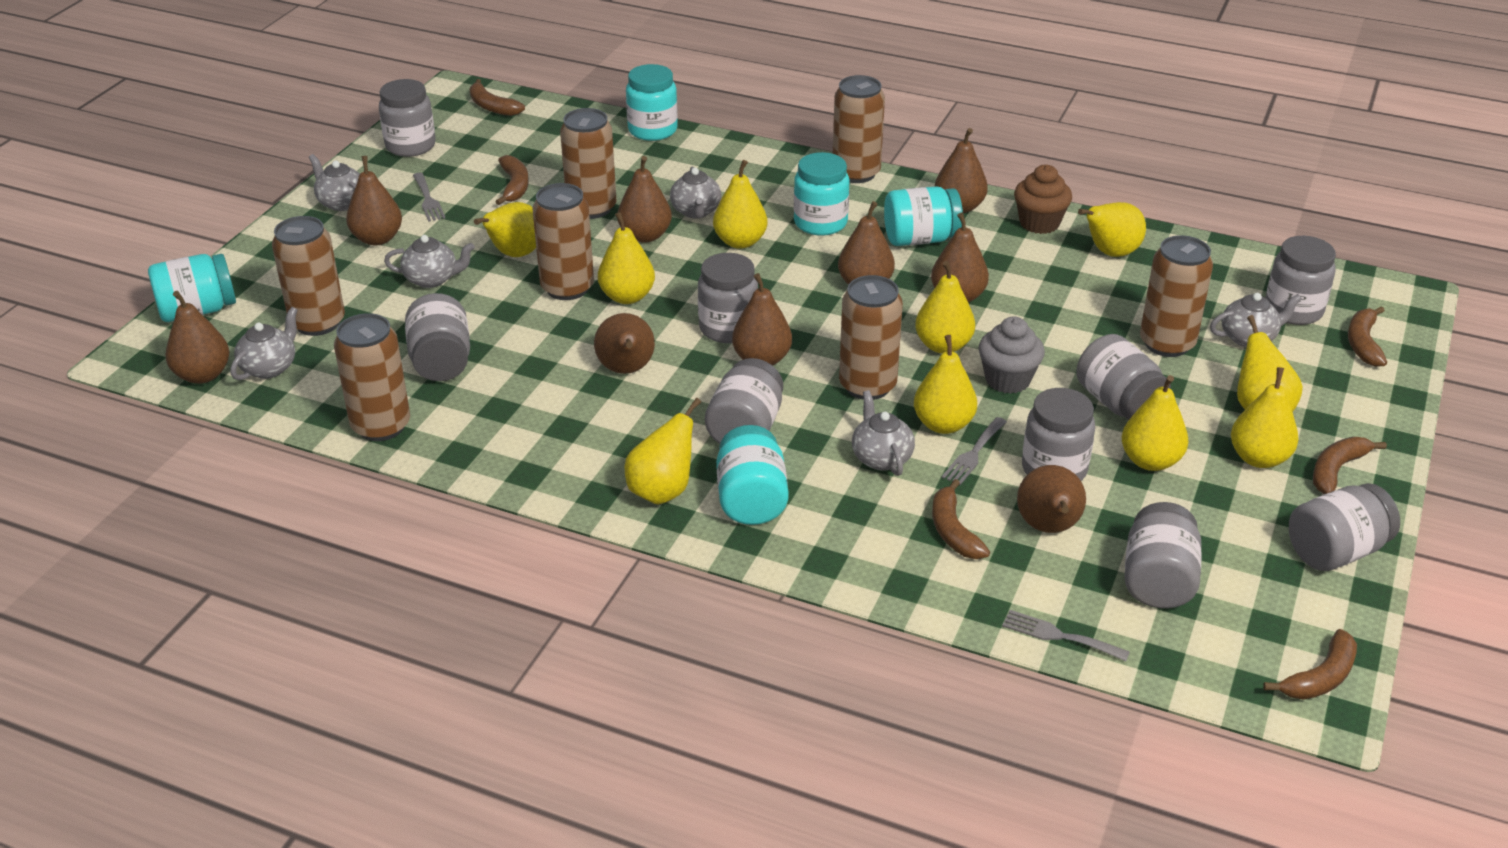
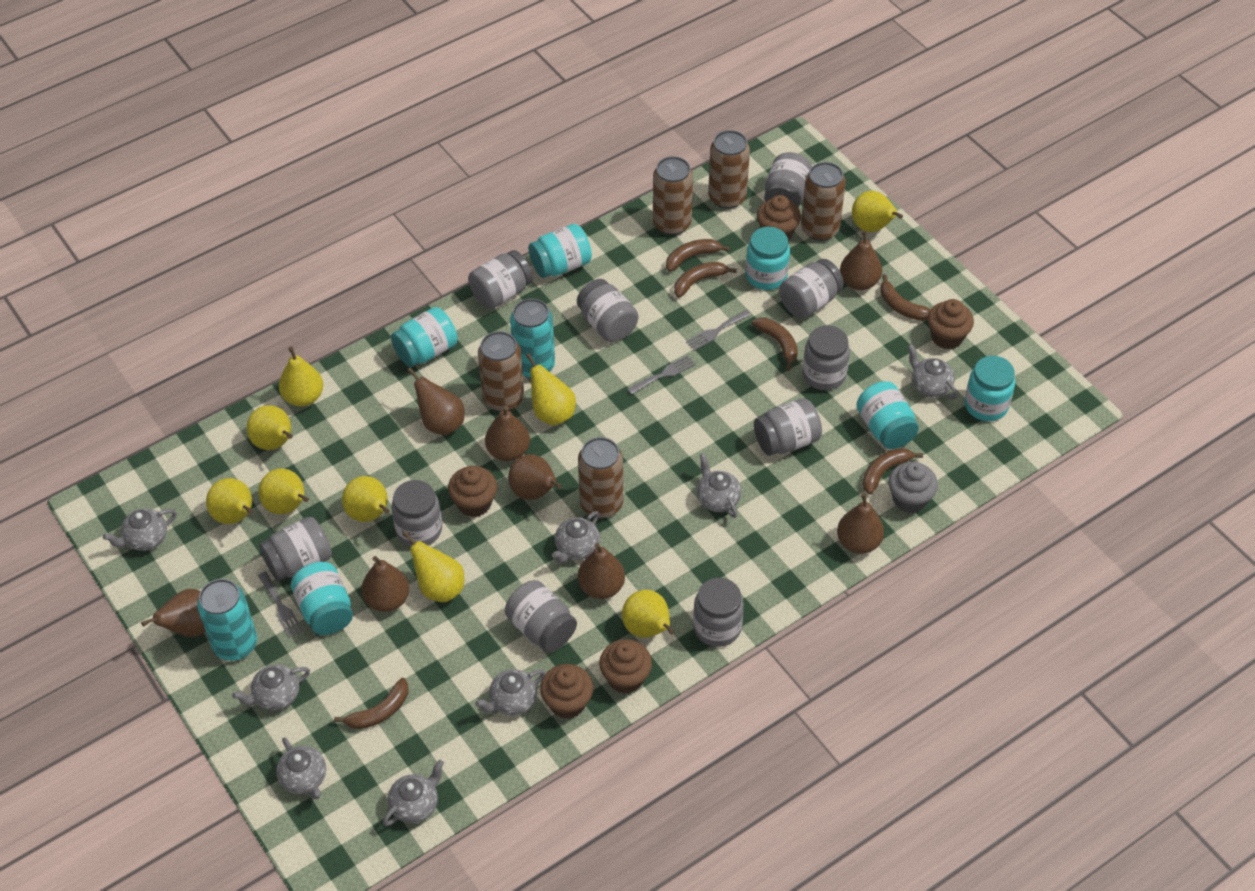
brown can: 7 -> 5
brown cupcake: 1 -> 5
brown pear: 9 -> 8
grey jar: 9 -> 10
grey teapot: 6 -> 8
turquoise can: 0 -> 2
turquoise jar: 5 -> 6
yellow pear: 10 -> 9

